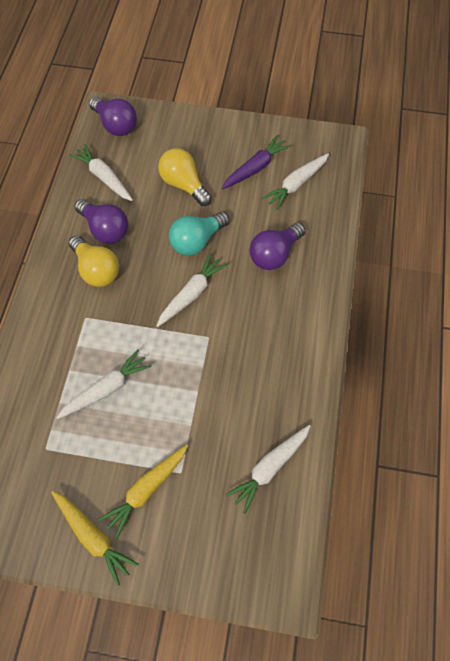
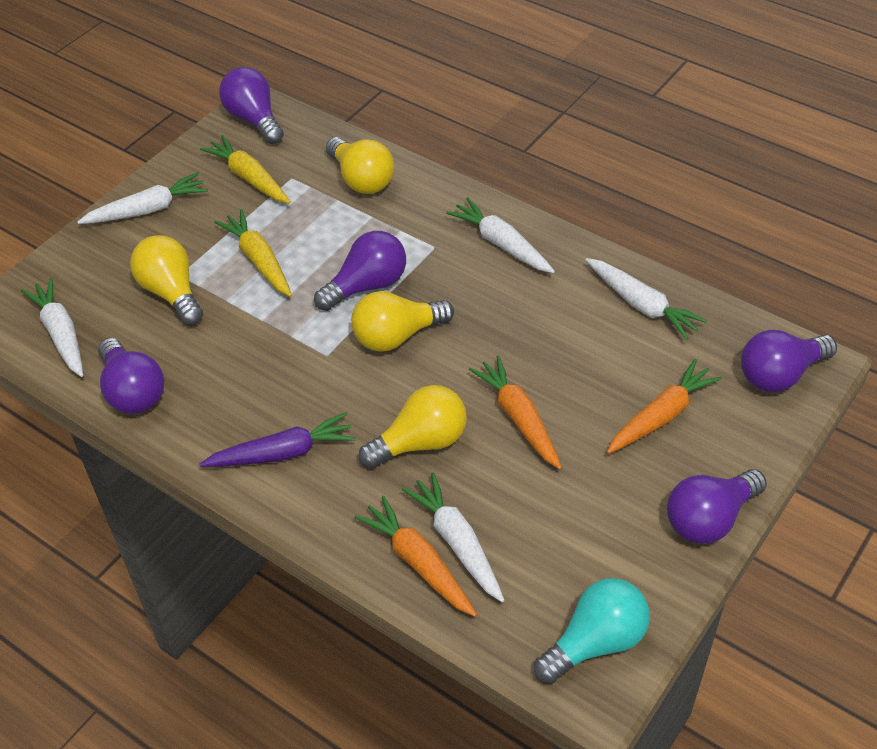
orange carrot: 0 -> 3
purple light bulb: 3 -> 5
yellow light bulb: 2 -> 4

